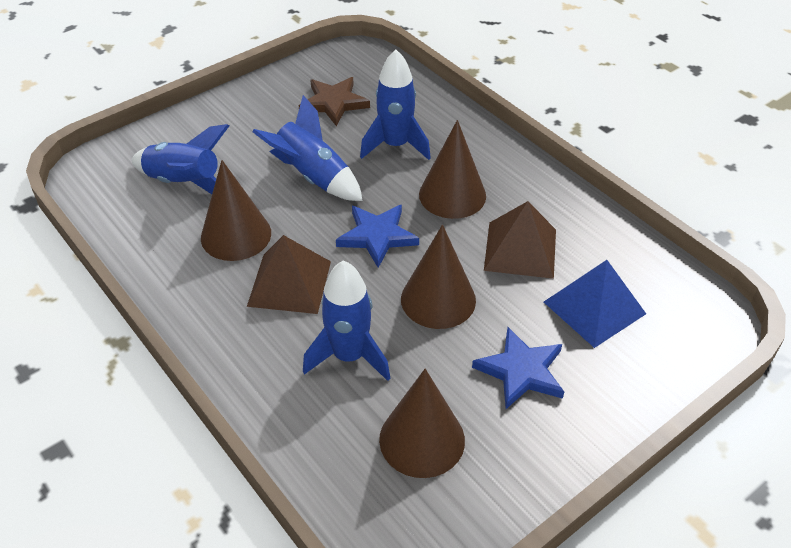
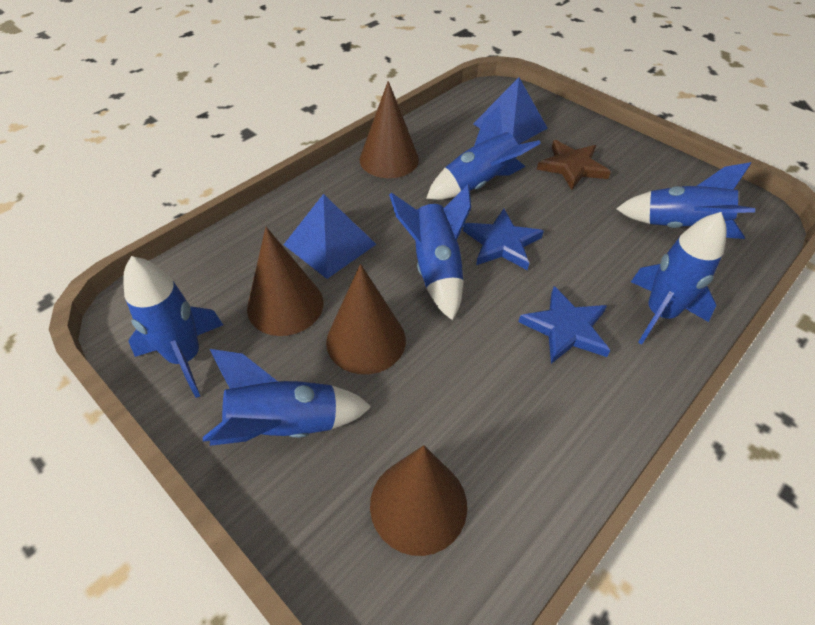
blue pyramid: 1 -> 2
blue rocket: 4 -> 6
brown pyramid: 2 -> 0

